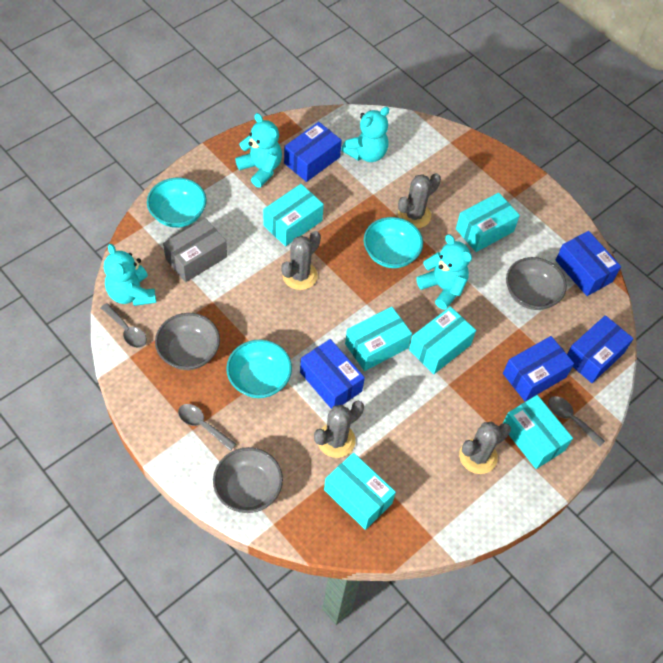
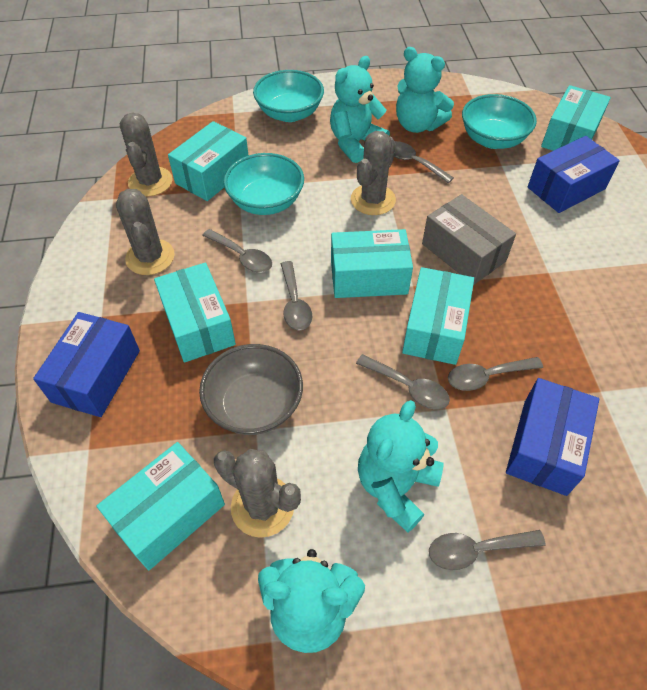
blue box: 5 -> 3
grey bowl: 3 -> 1
grey spoon: 3 -> 6

